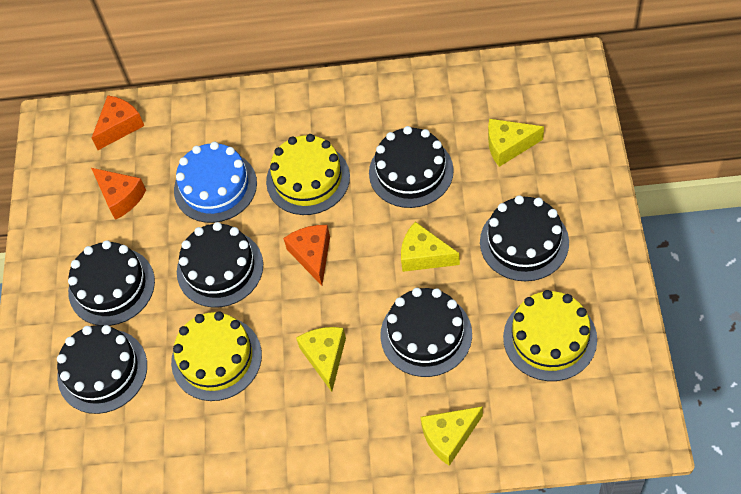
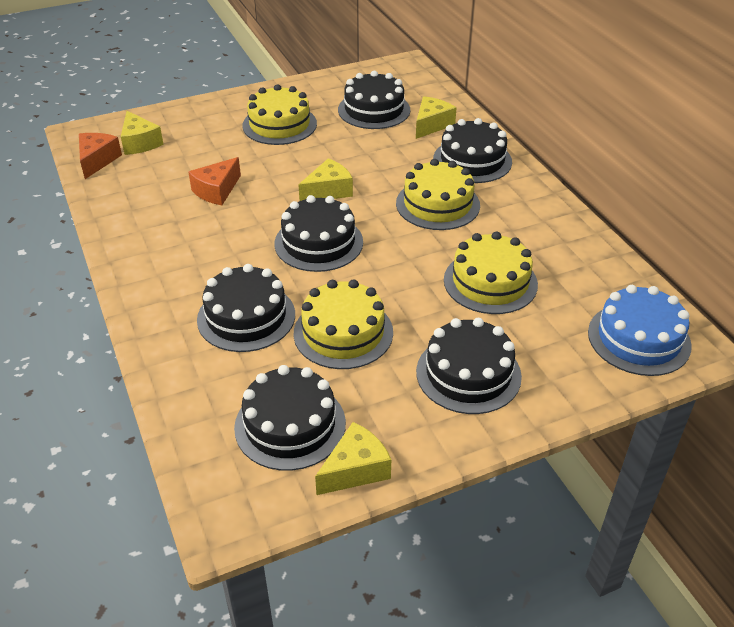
orange cheese: 3 -> 2
yellow cake: 3 -> 4

